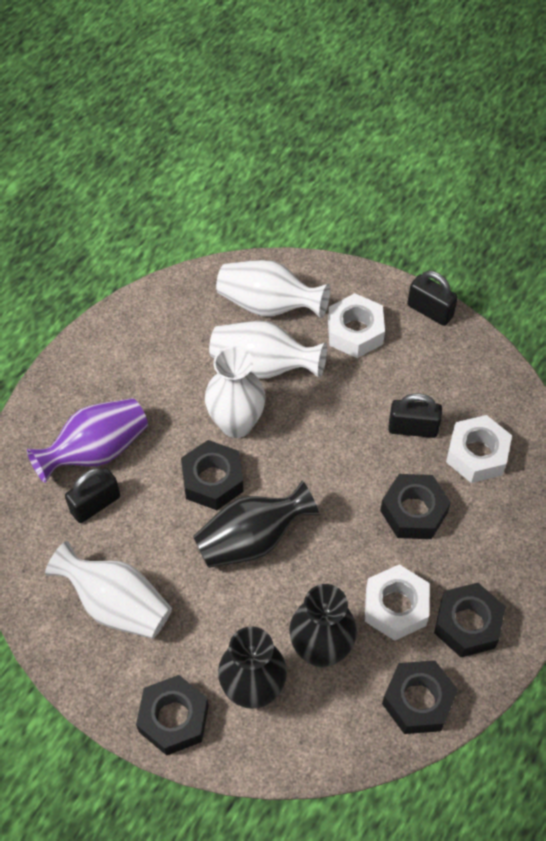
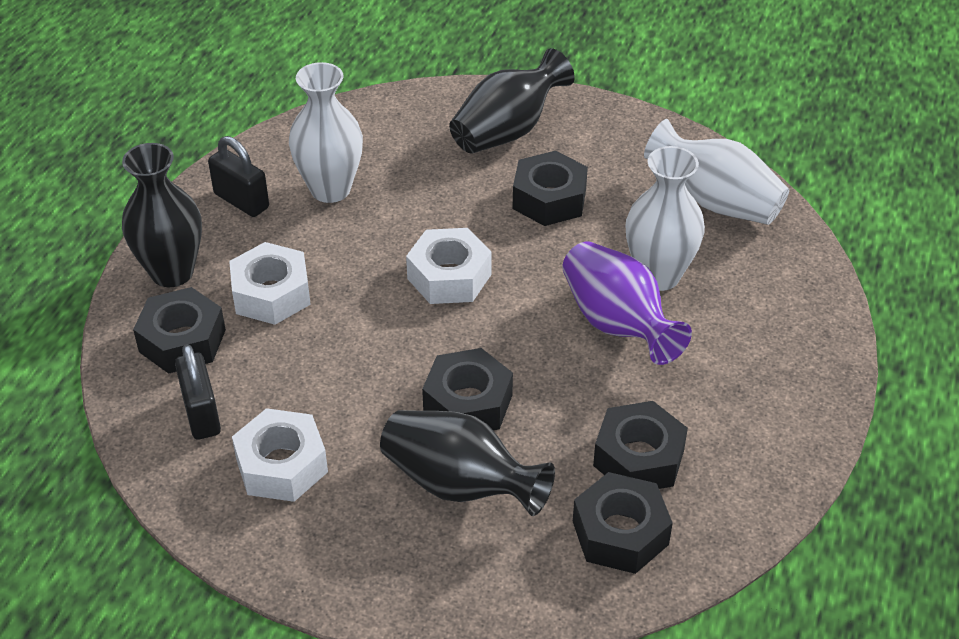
black padlock: 3 -> 2
white vase: 4 -> 3

